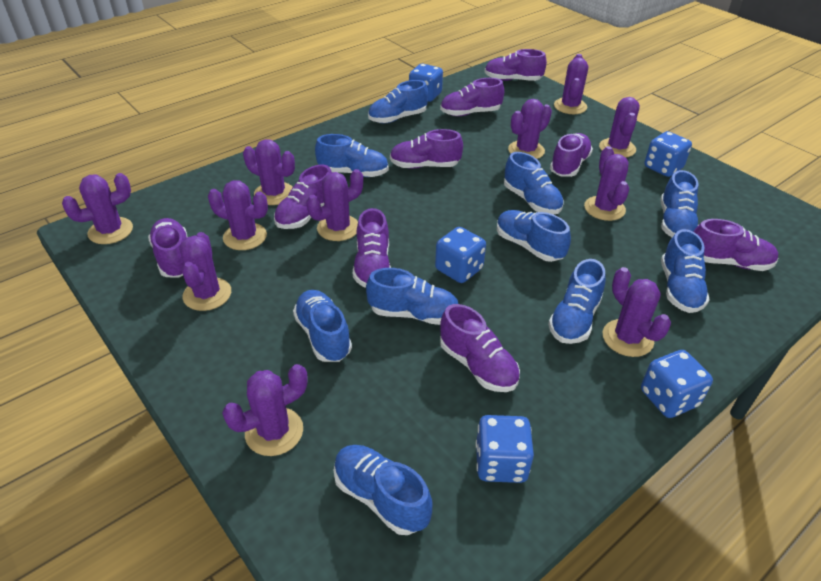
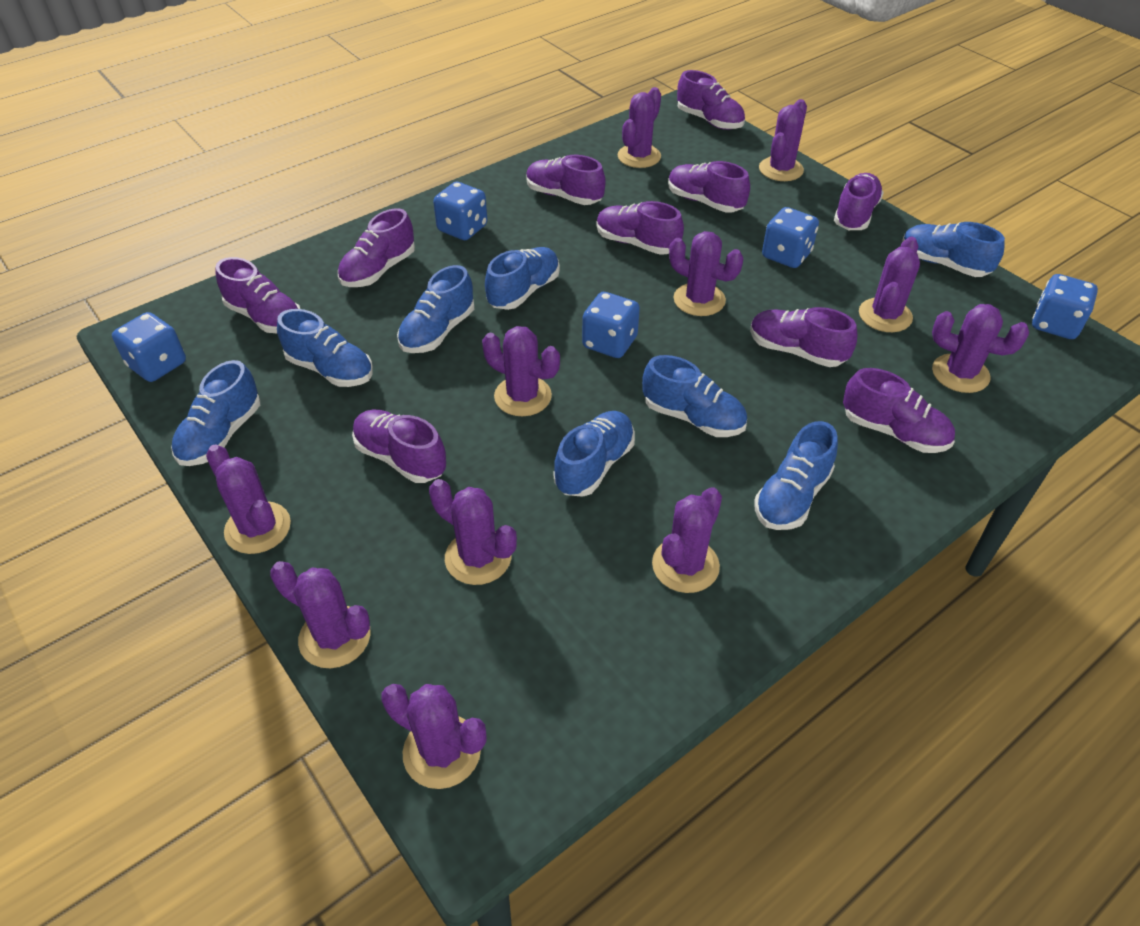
blue shoe: 10 -> 8
purple shoe: 9 -> 10

